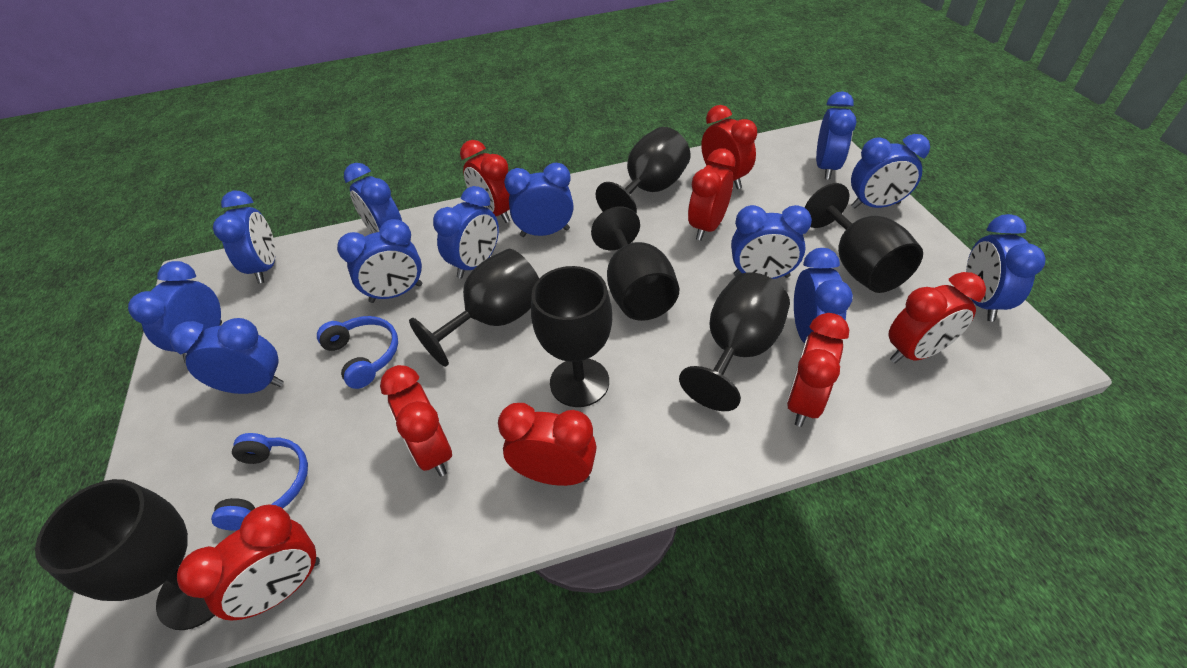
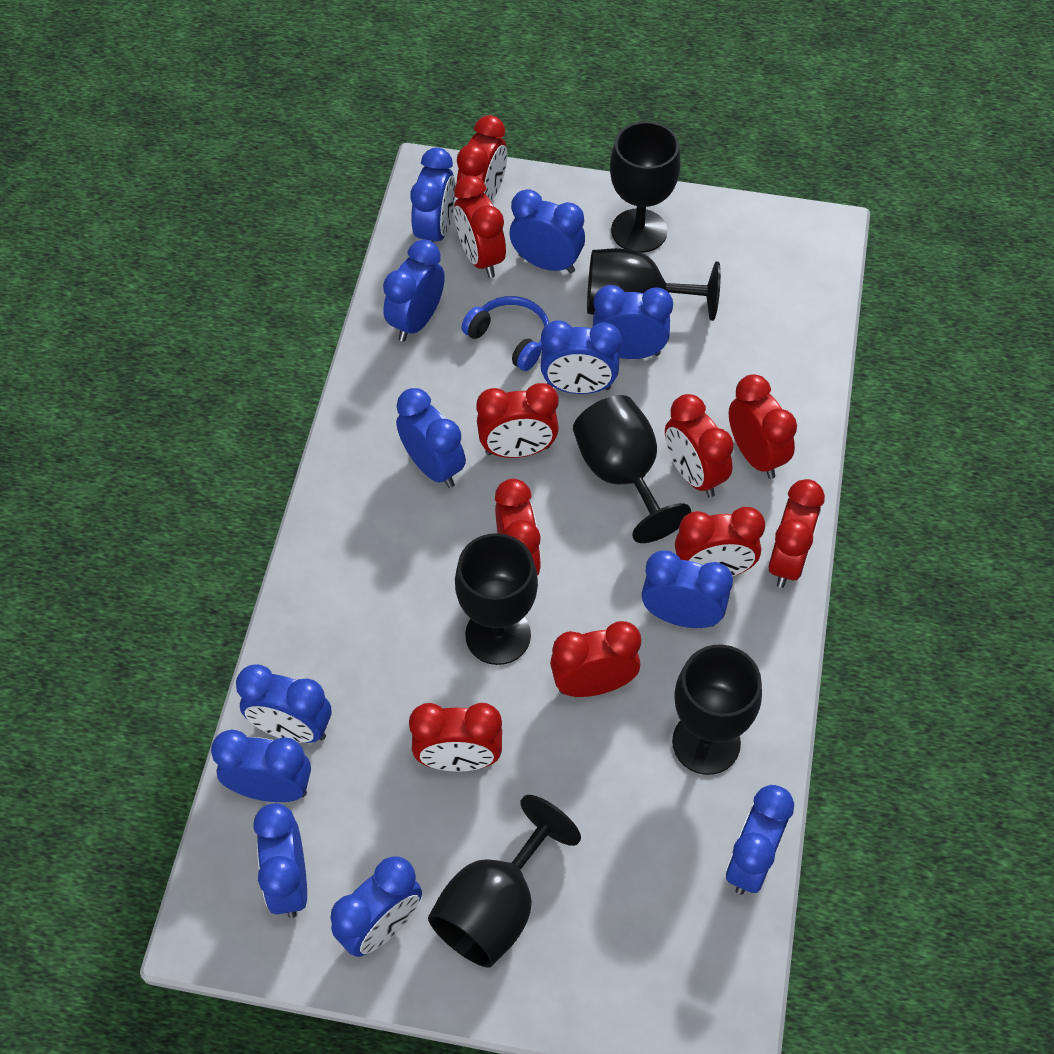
black goblet: 7 -> 6
blue headphones: 2 -> 1
red clock: 8 -> 10

